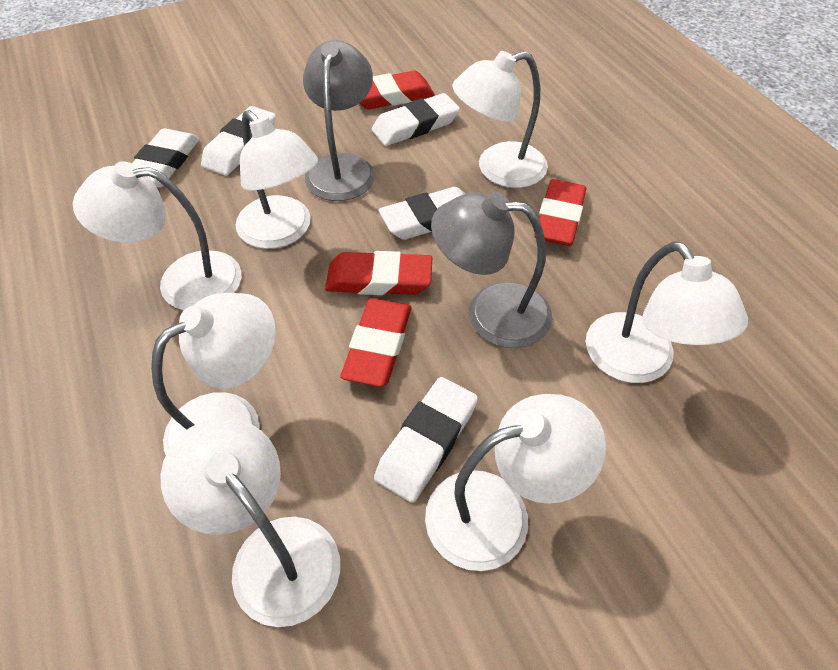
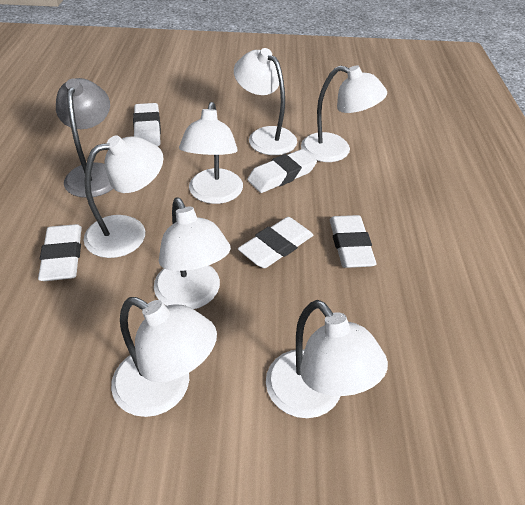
grey lamp: 2 -> 1
red eraser: 4 -> 0

